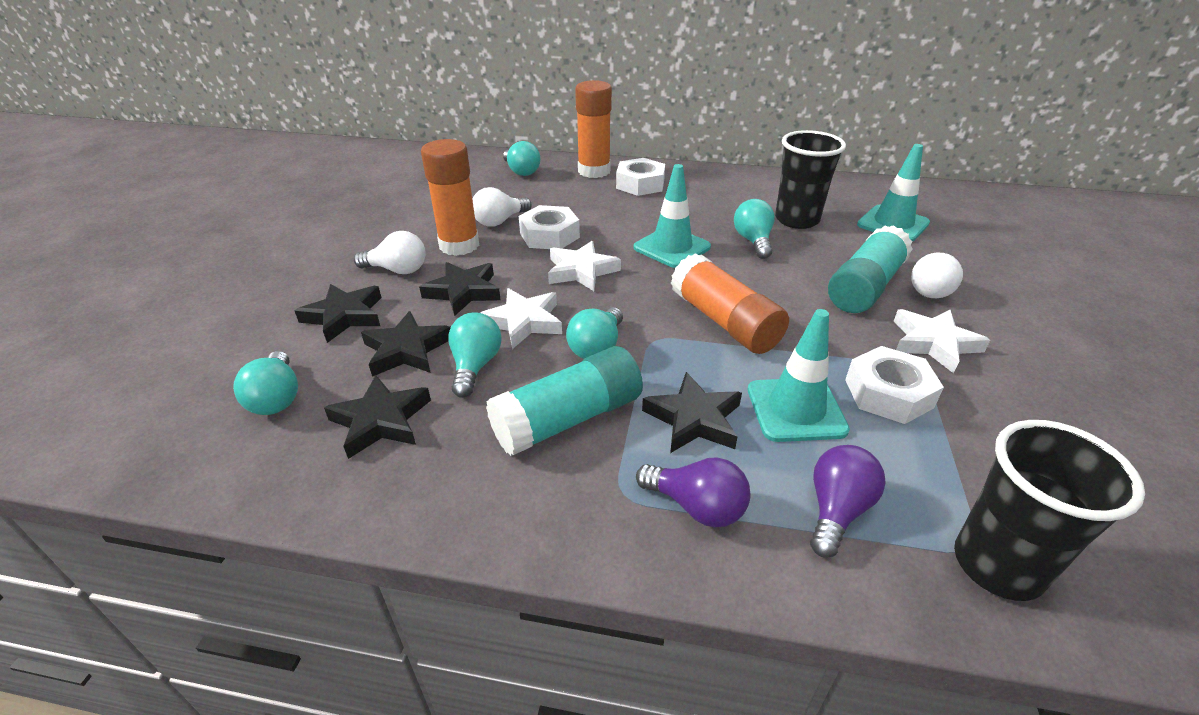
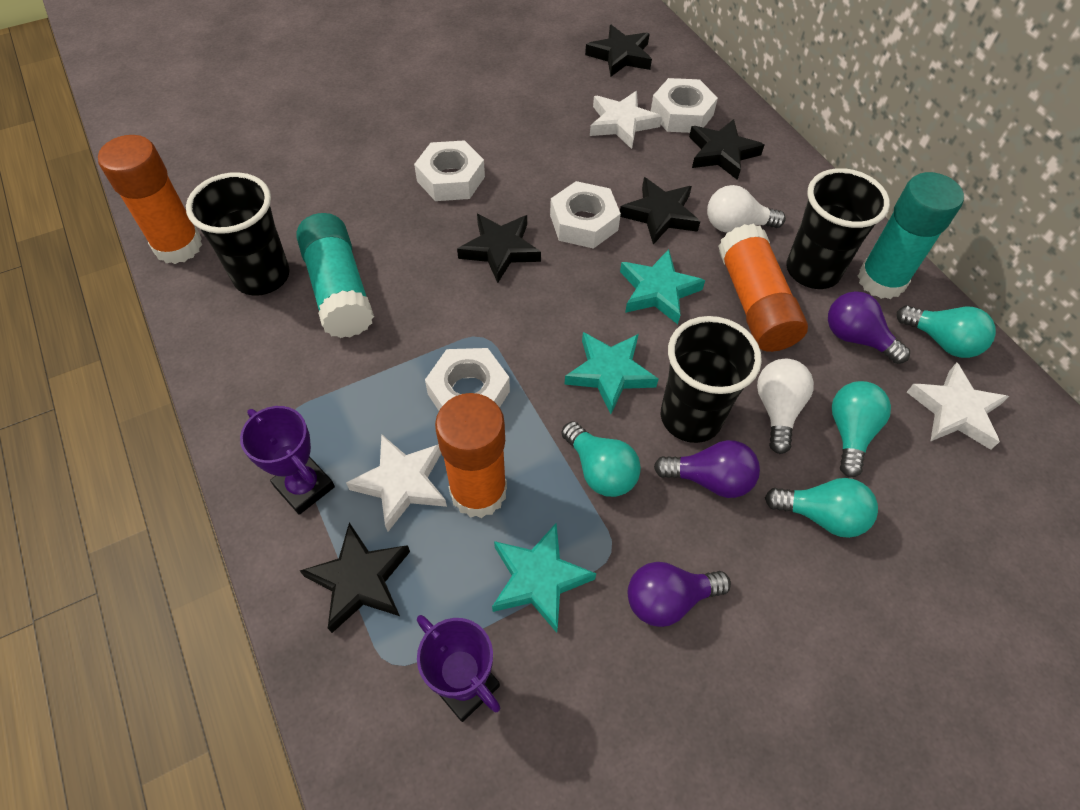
black cup: 2 -> 3
purple light bulb: 2 -> 3
purple trophy: 0 -> 2
turquoise light bulb: 5 -> 4
turquoise star: 0 -> 3
turquoise traffic cone: 3 -> 0
white light bulb: 3 -> 2
white nut: 3 -> 4

